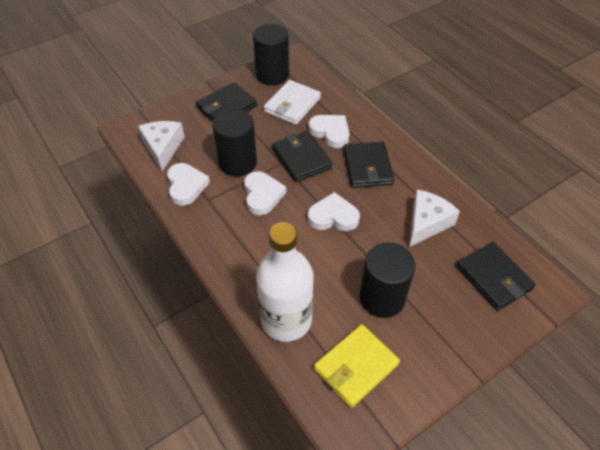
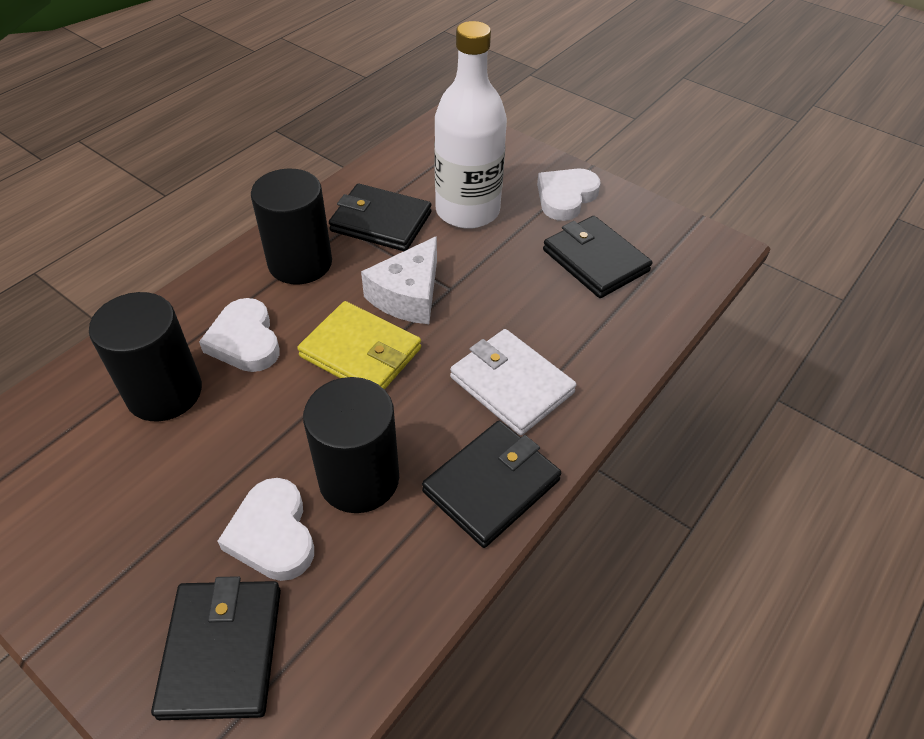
white cheese: 2 -> 1
white heart: 4 -> 3

